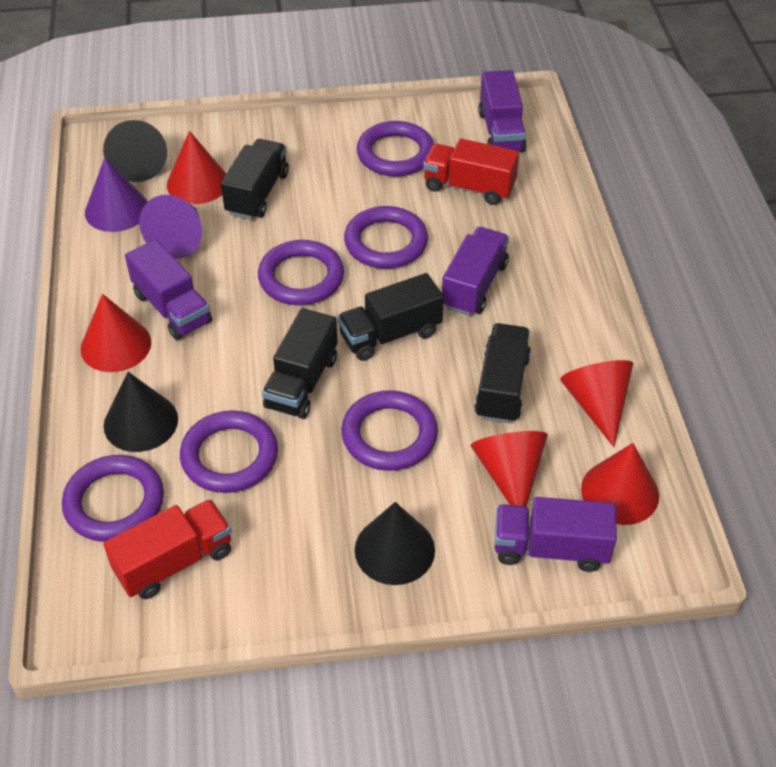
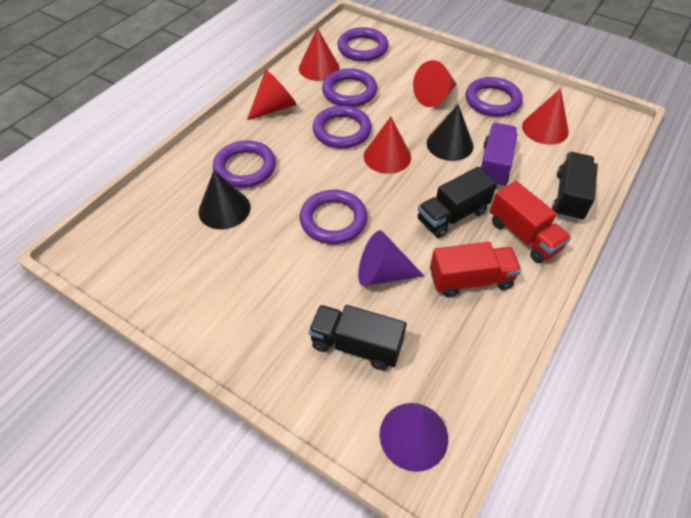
black cone: 3 -> 2
black truck: 4 -> 3
purple truck: 4 -> 1

